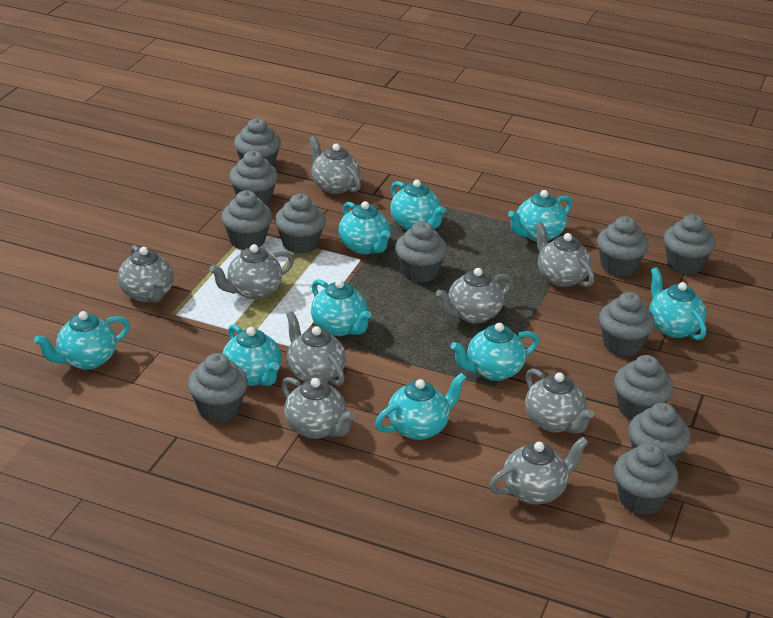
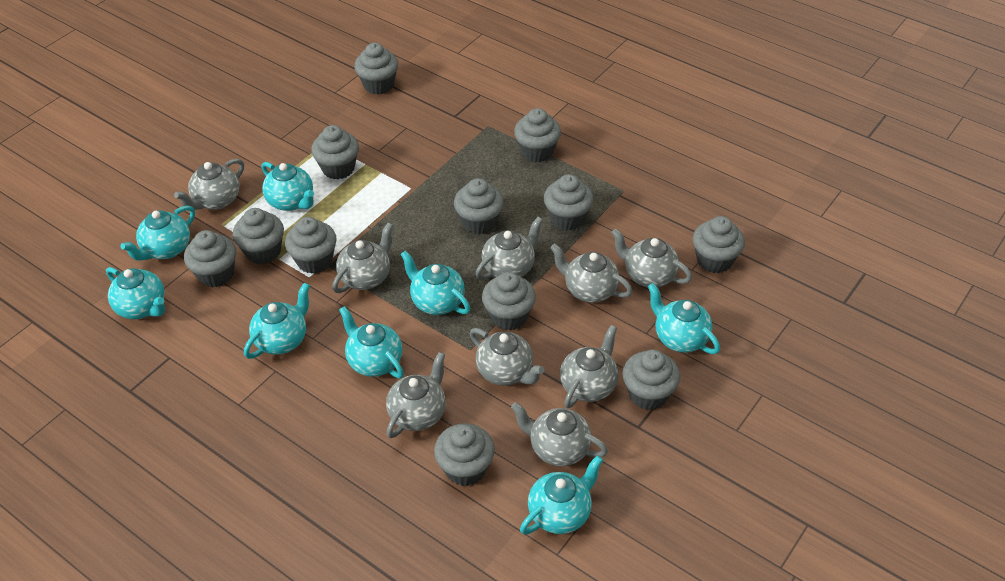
turquoise teapot: 9 -> 8

